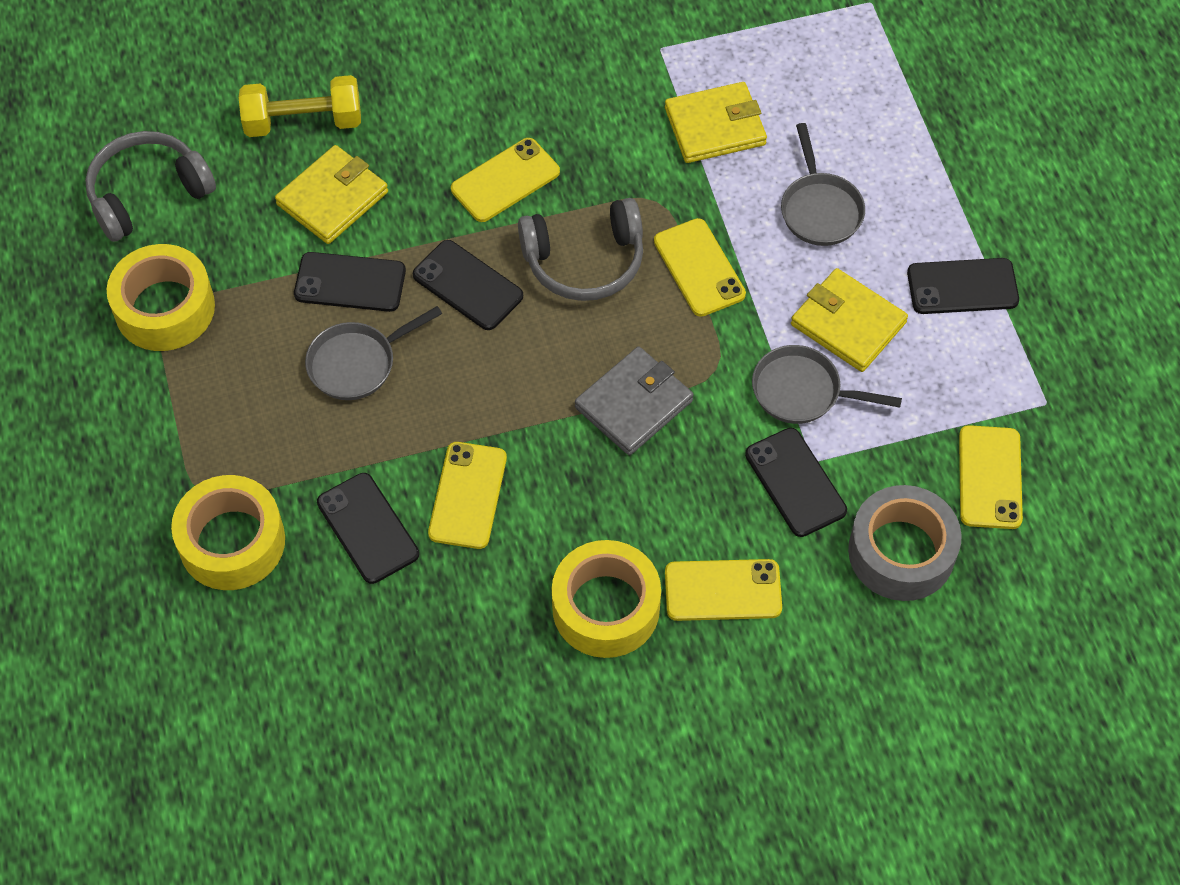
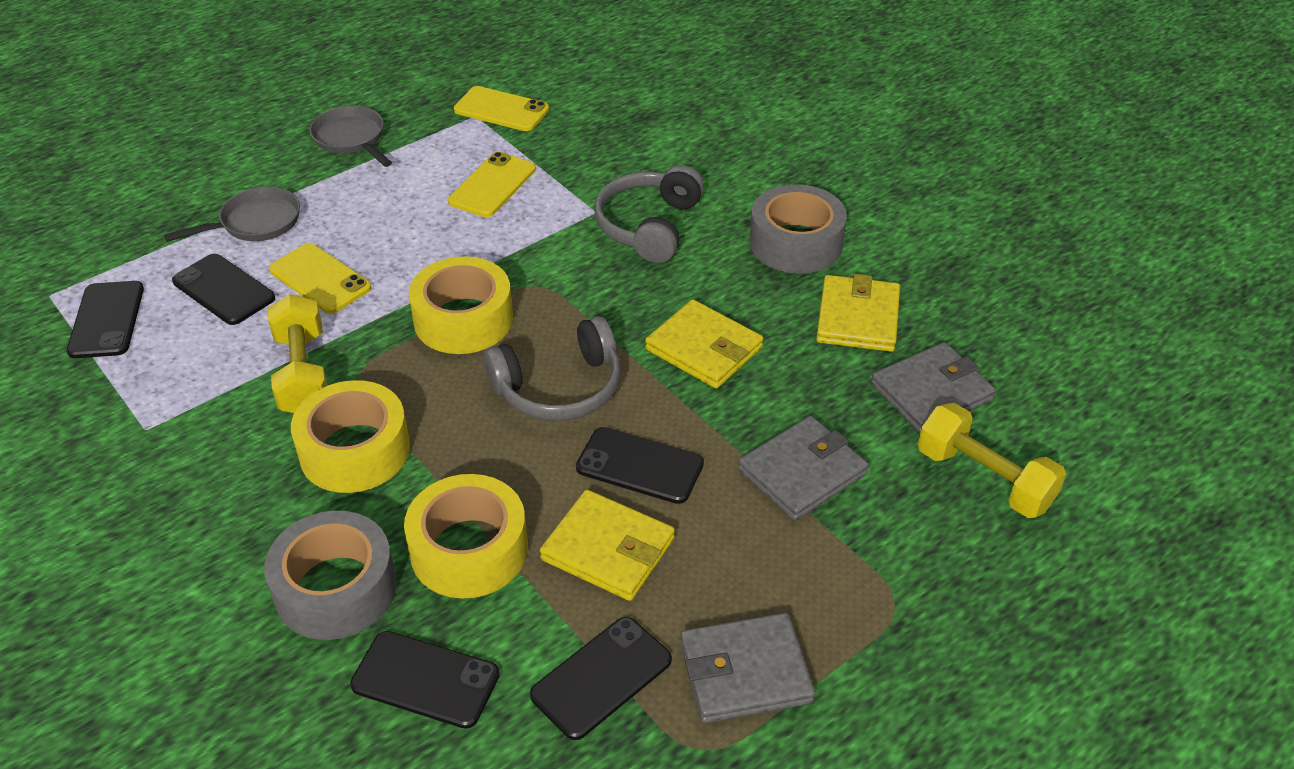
grey pan: 3 -> 2
grey tape: 1 -> 2
grey wallet: 1 -> 3
yellow dumbbell: 1 -> 2
yellow phone: 5 -> 3

